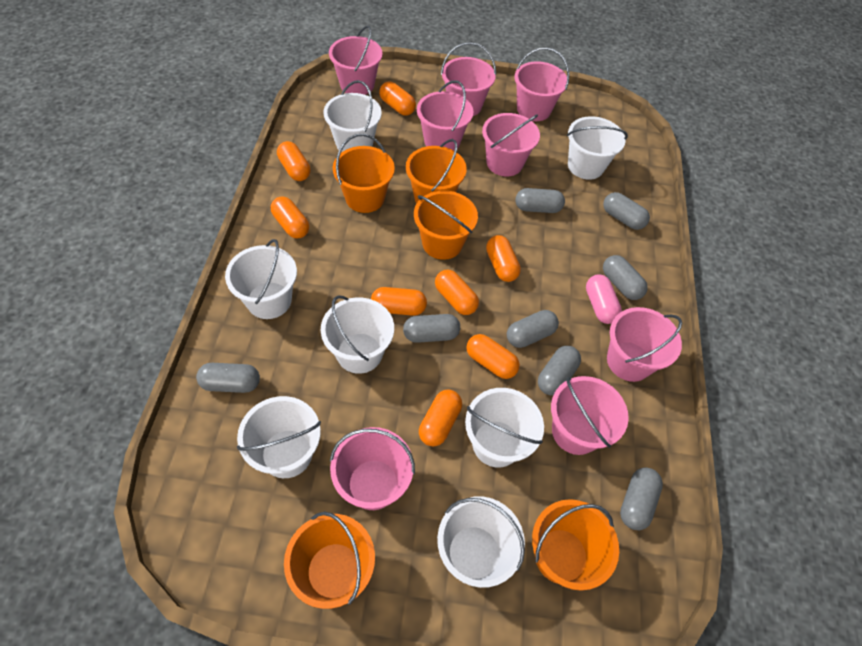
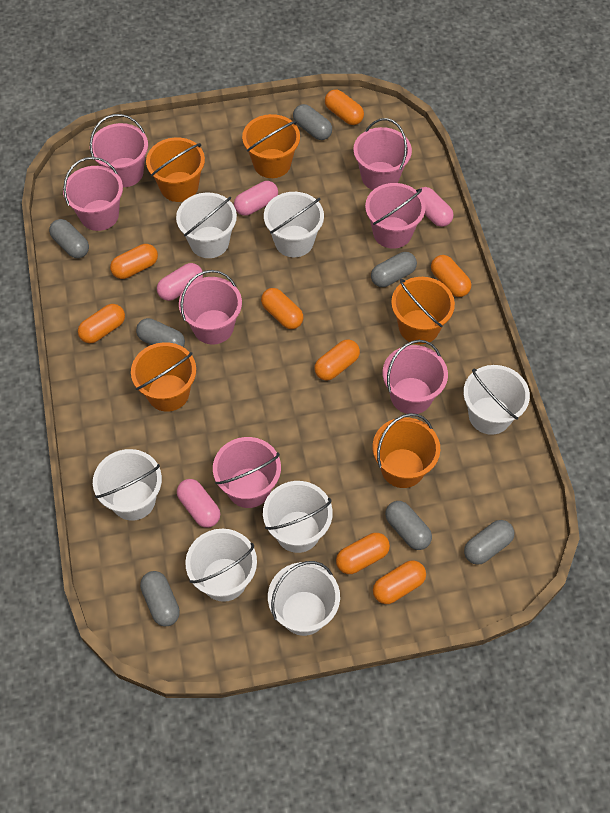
grey capsule: 8 -> 7
pink bucket: 8 -> 7
pink capsule: 1 -> 4

